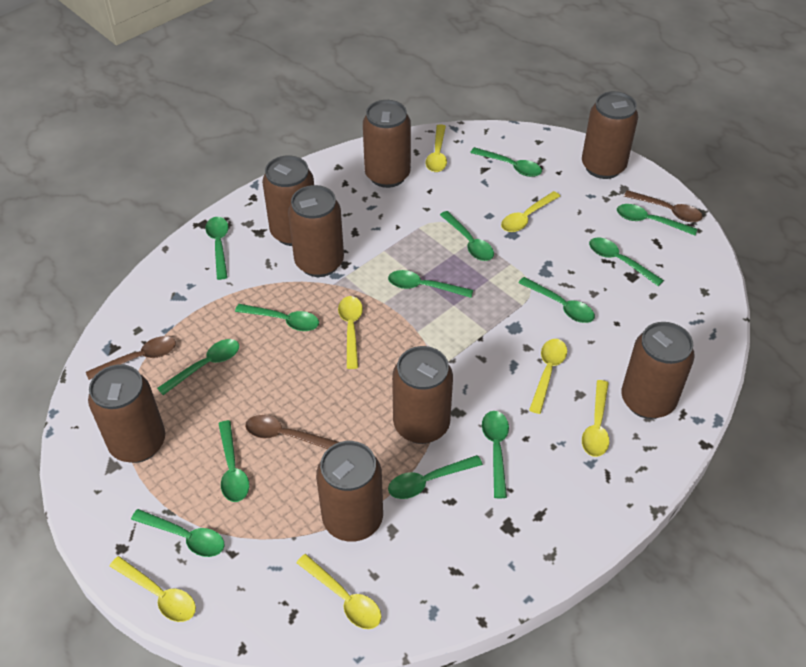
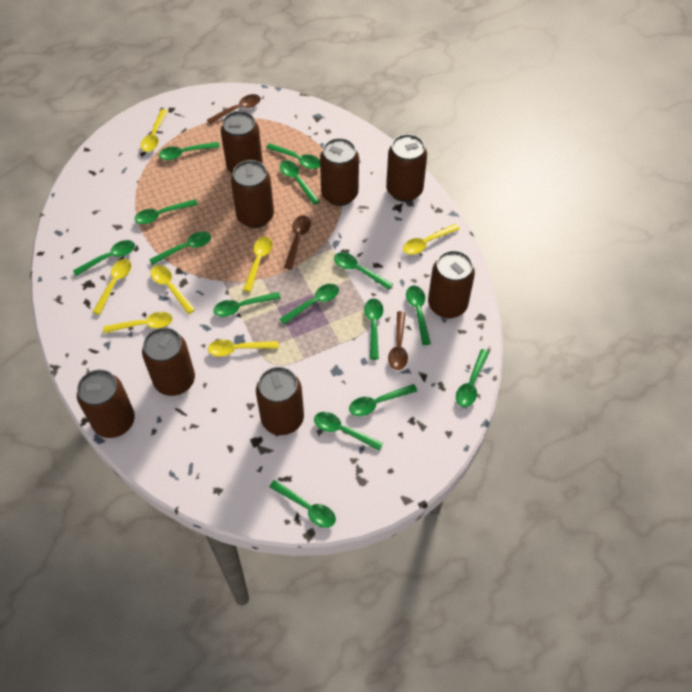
green spoon: 13 -> 15

